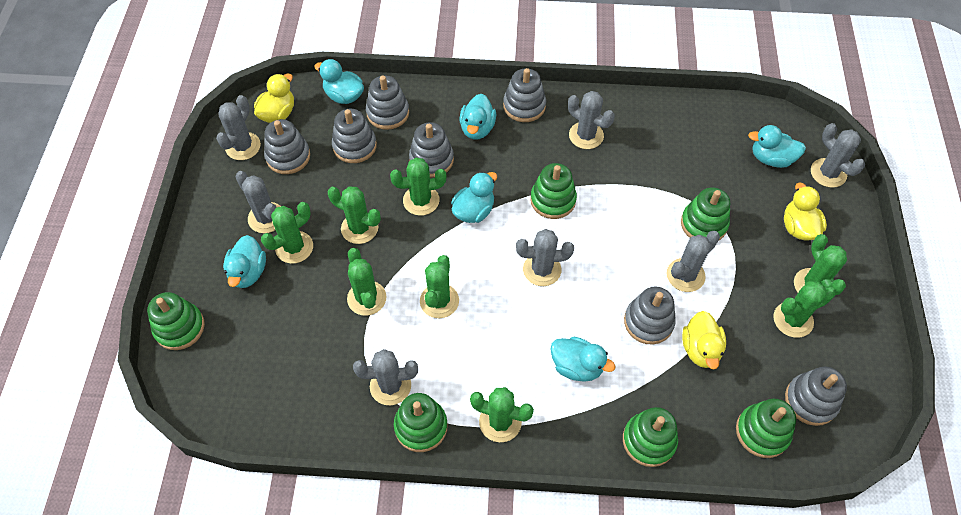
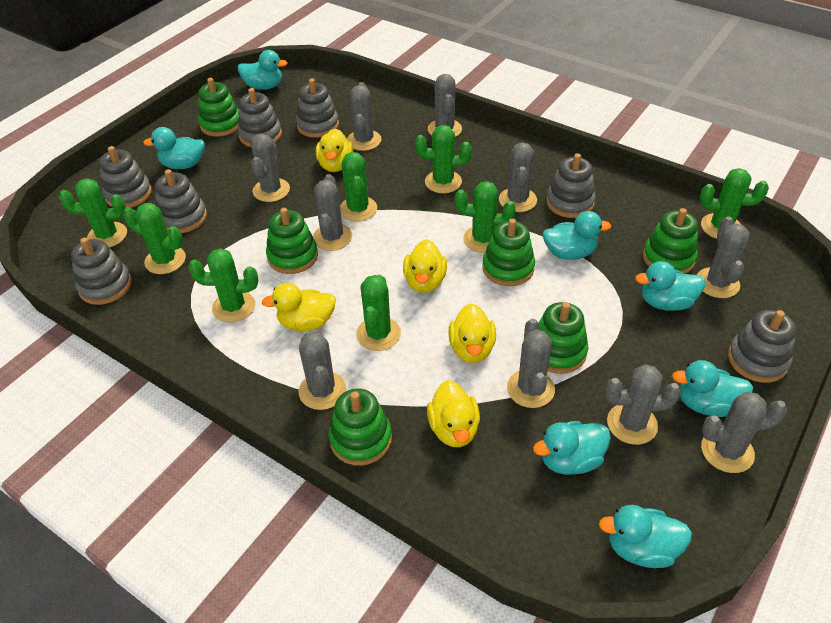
grey cactus: 7 -> 10
turquoise duck: 6 -> 7
yellow duck: 3 -> 5

